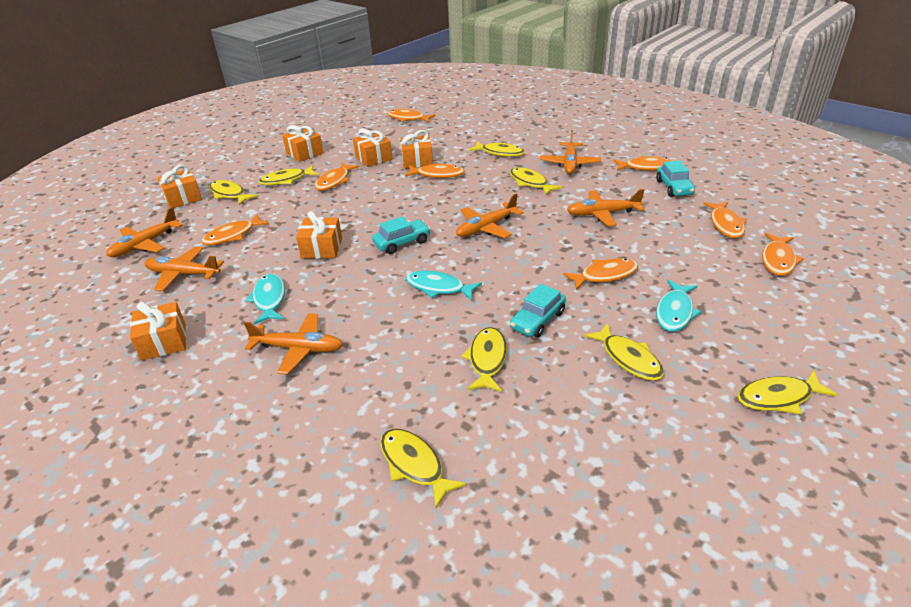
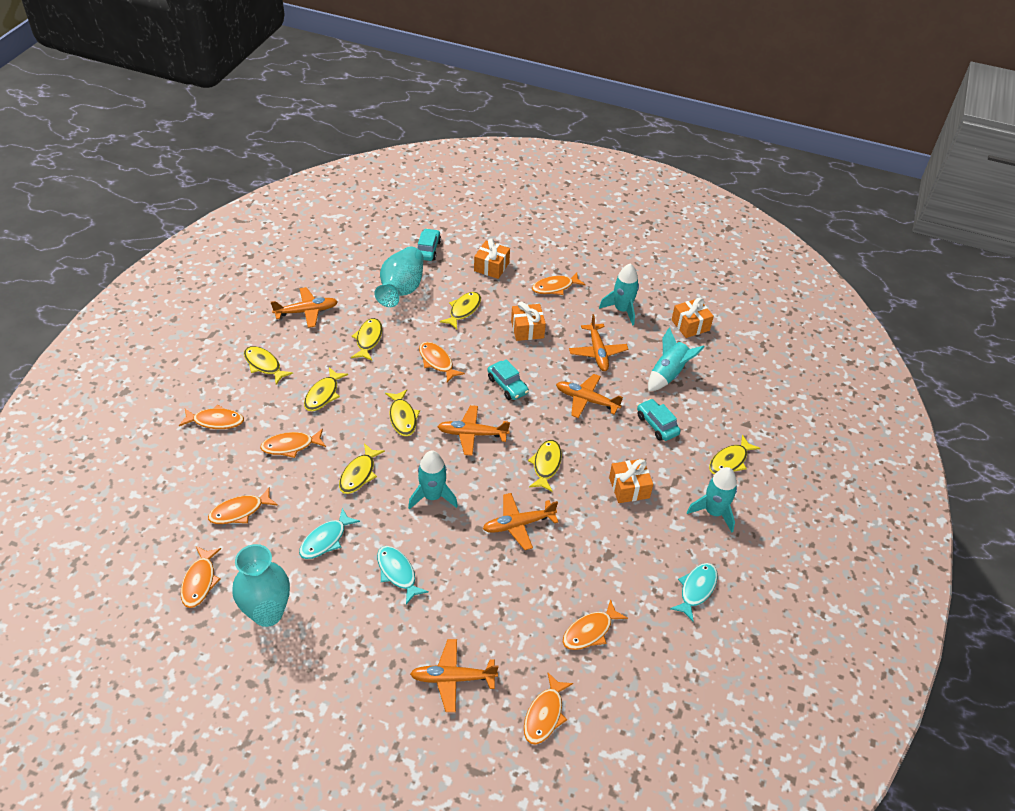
orange gift: 6 -> 4
turquoise rocket: 0 -> 4
turquoise vase: 0 -> 2

